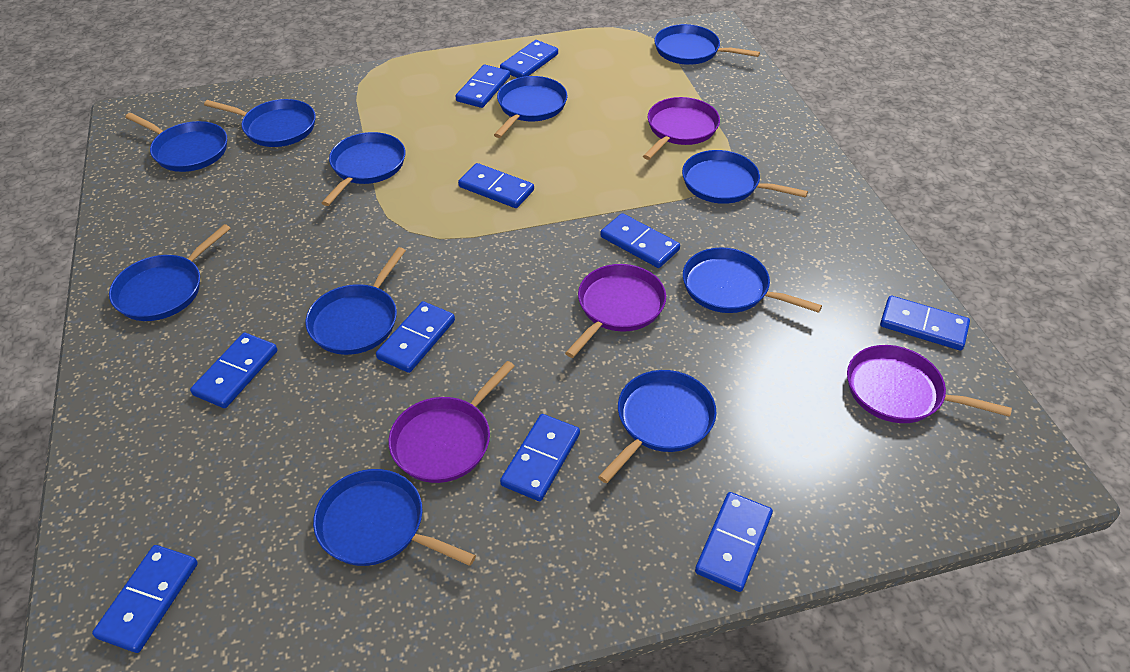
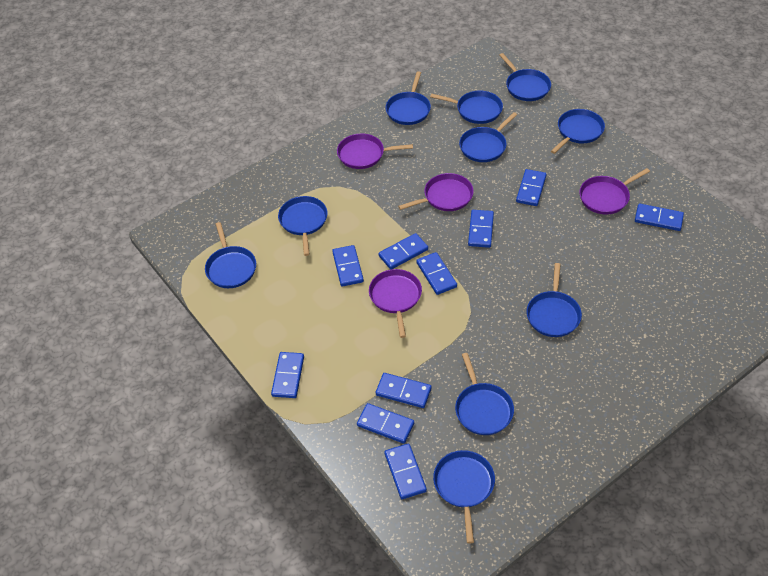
blue pan: 11 -> 10

